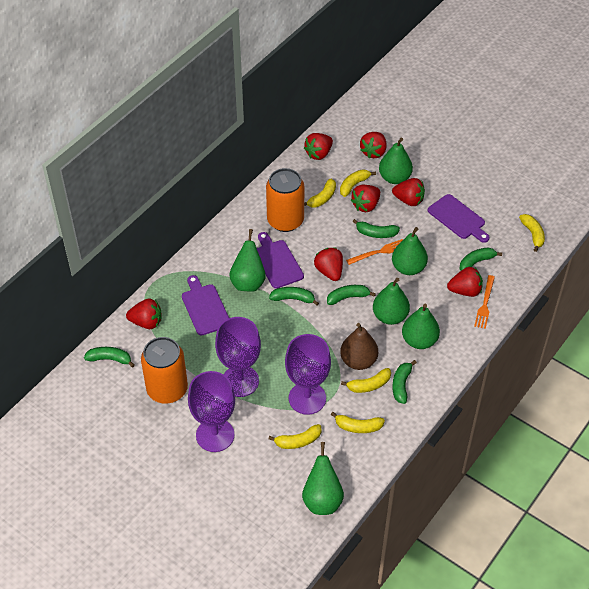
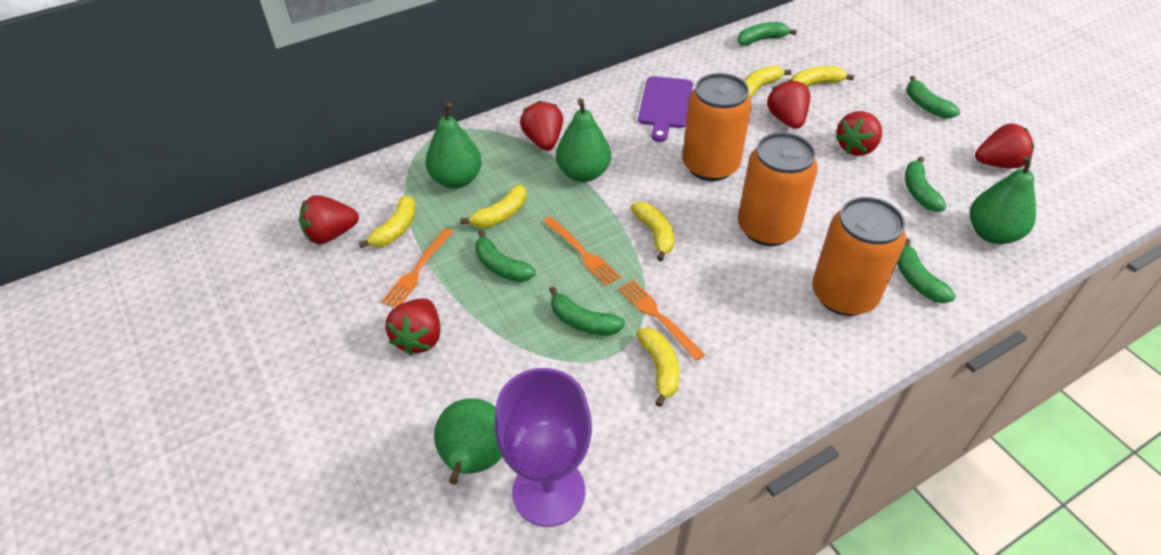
brown pear: 1 -> 0
green pear: 6 -> 4
orange can: 2 -> 3
orange fork: 2 -> 3
purple cutting board: 3 -> 1
purple goblet: 3 -> 1
red strawberry: 7 -> 6

